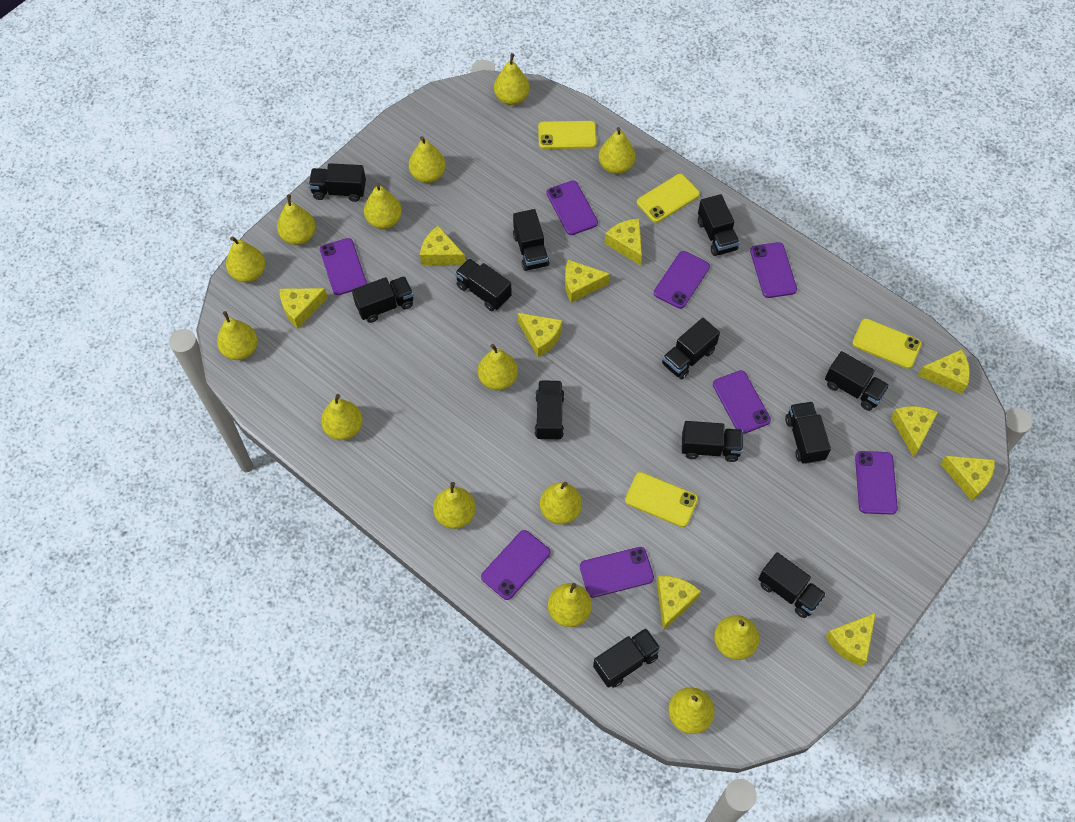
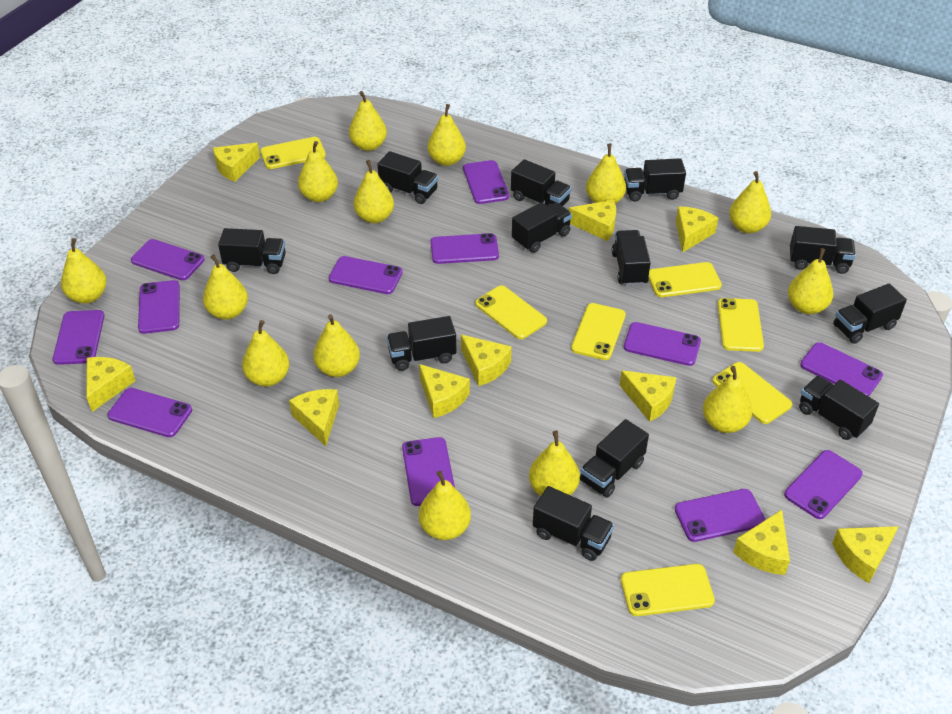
purple phone: 8 -> 12
yellow phone: 4 -> 7

